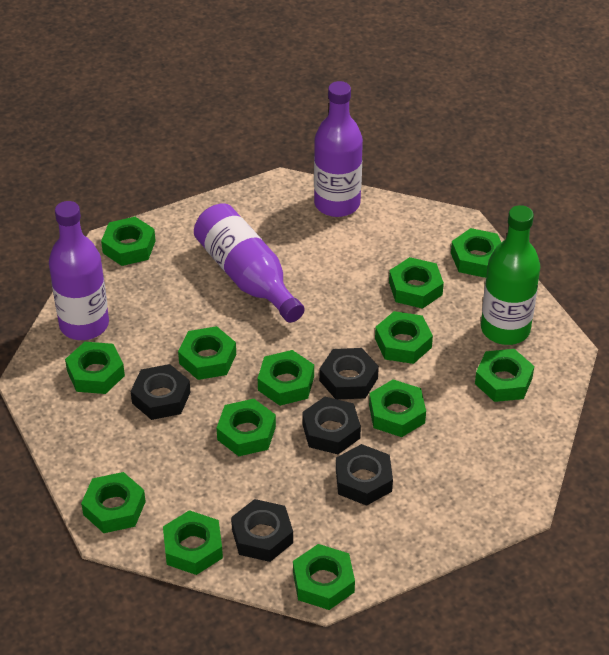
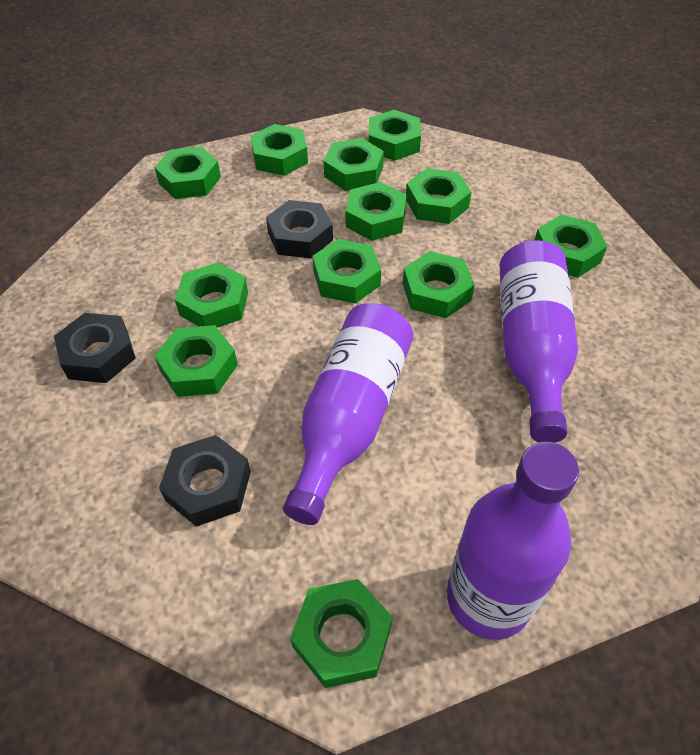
black nut: 5 -> 3
green bottle: 1 -> 0
green nut: 13 -> 12

